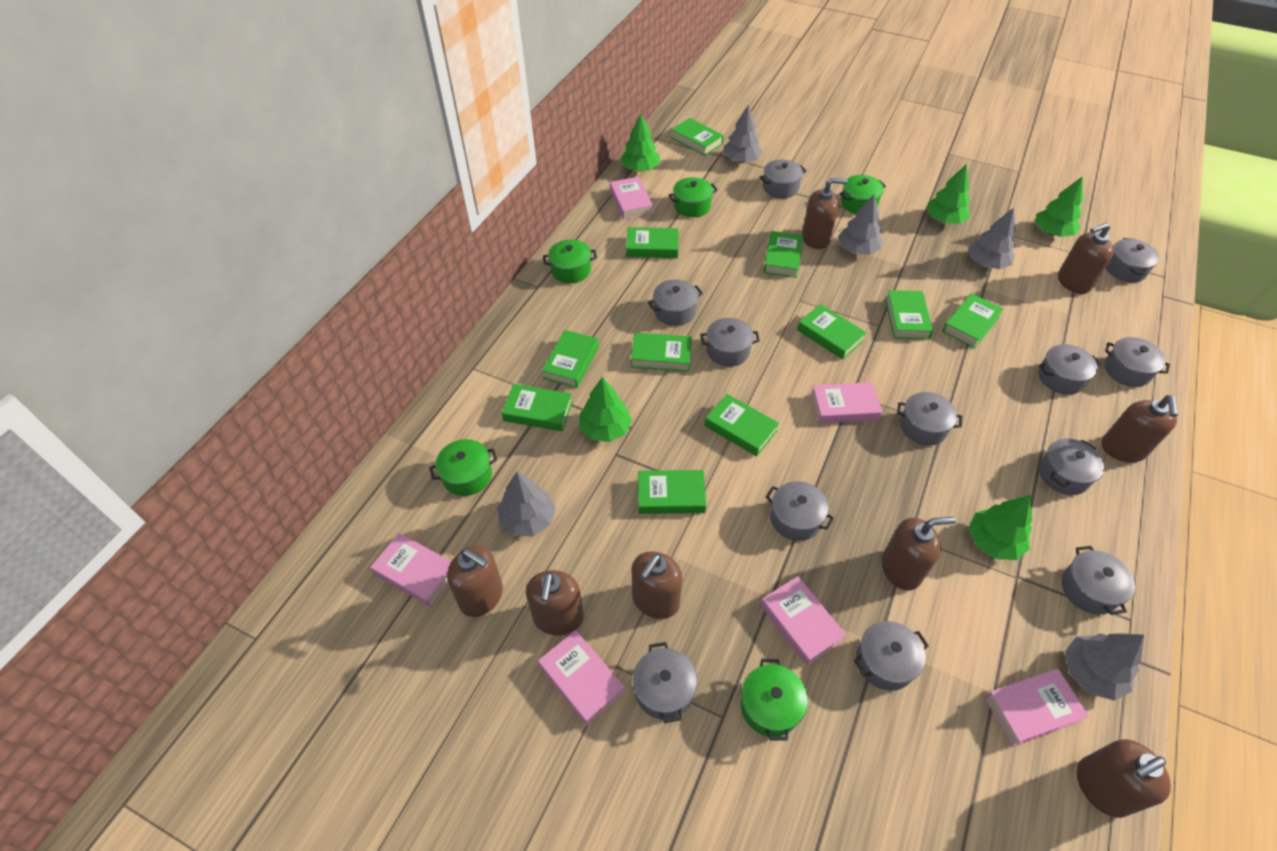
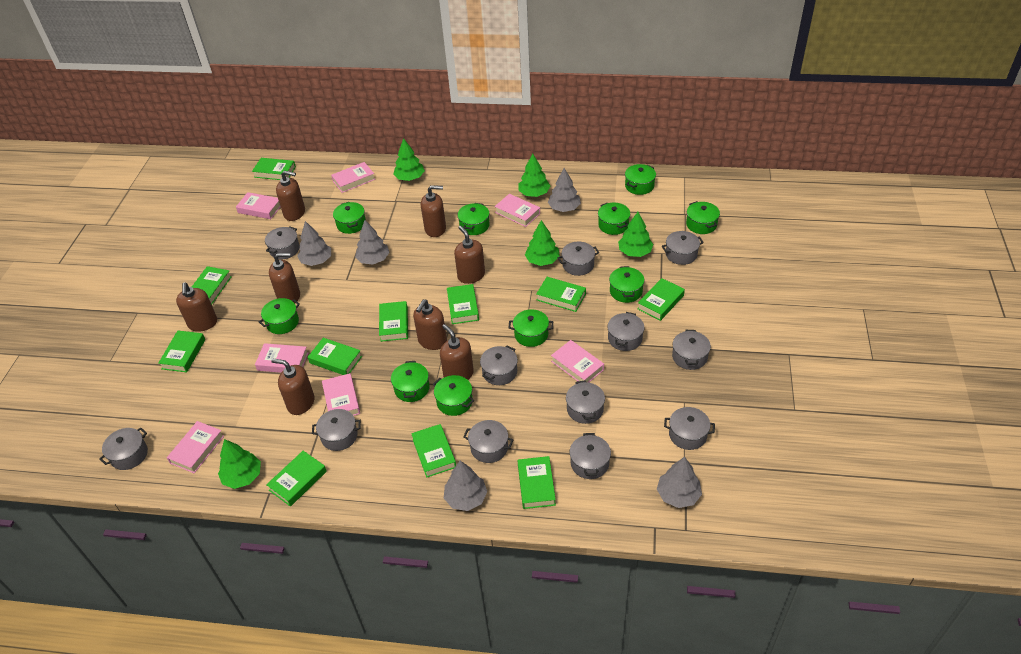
green pot: 5 -> 10
pink book: 6 -> 7

